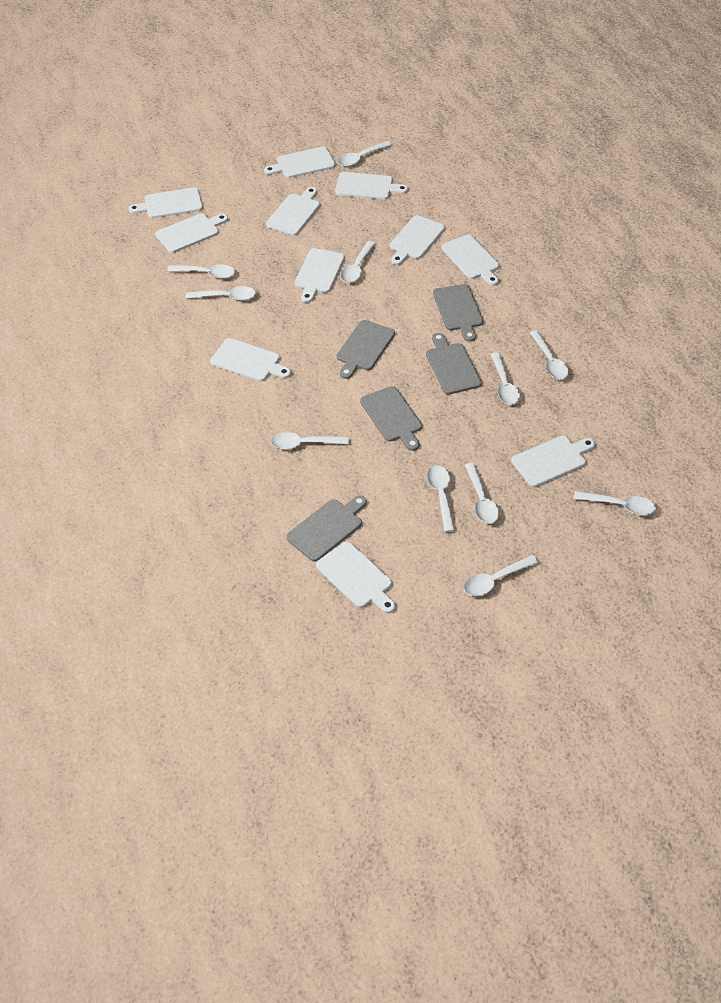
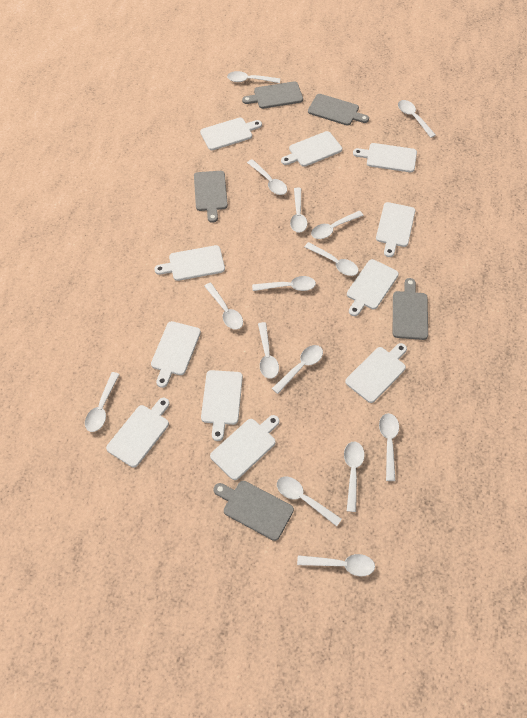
white spoon: 11 -> 15

